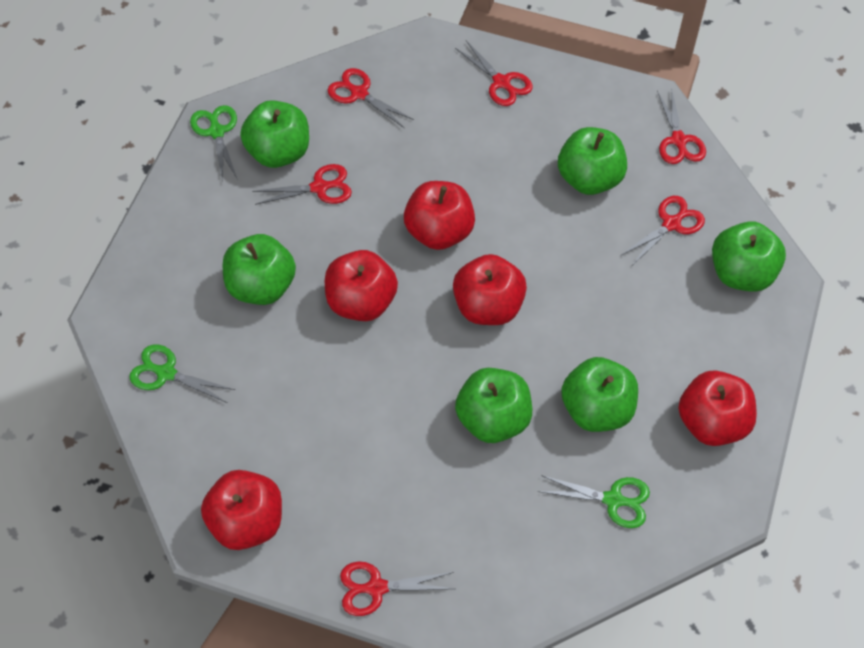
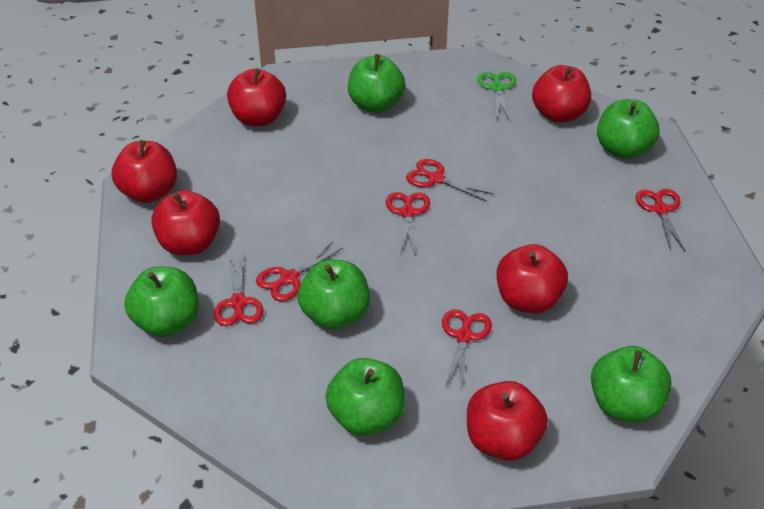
green scissors: 3 -> 1
red apple: 5 -> 6

